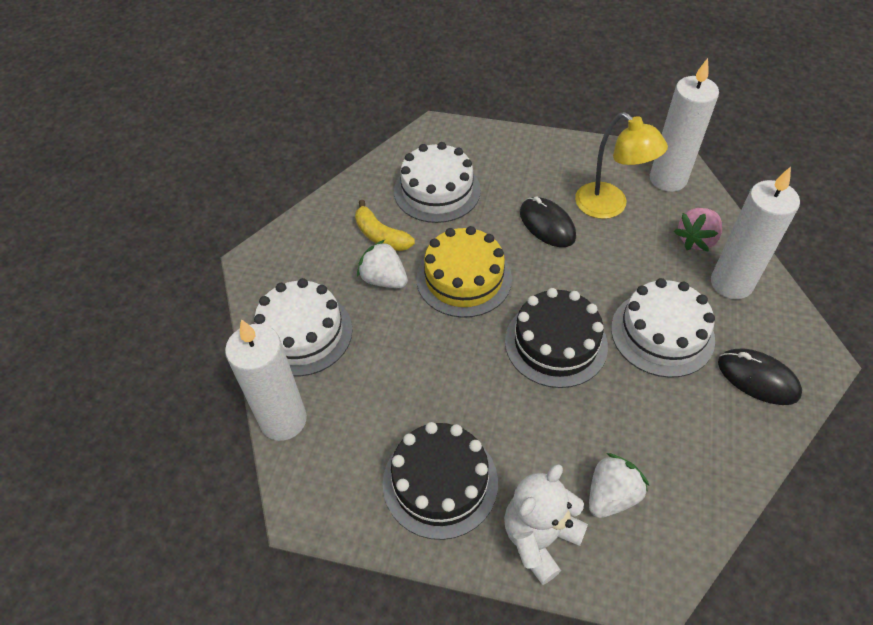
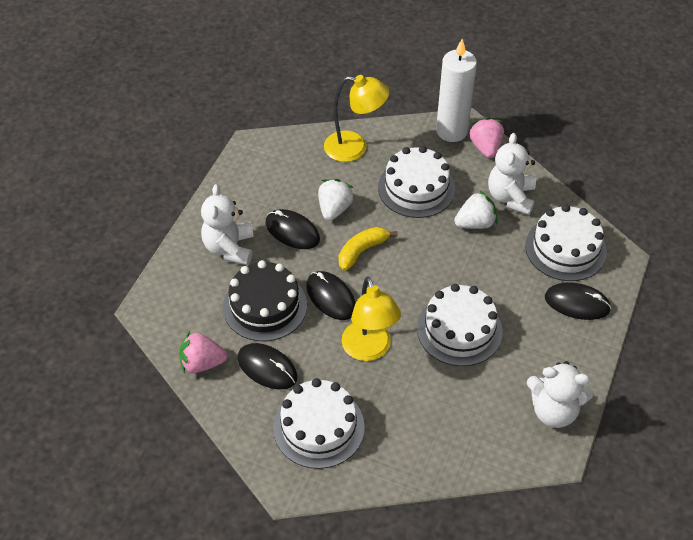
black cake: 2 -> 1
black mouse: 2 -> 4
pink strawberry: 1 -> 2
white cake: 3 -> 4
white candle: 3 -> 1
white teddy bear: 1 -> 3
yellow cake: 1 -> 0
yellow lamp: 1 -> 2

